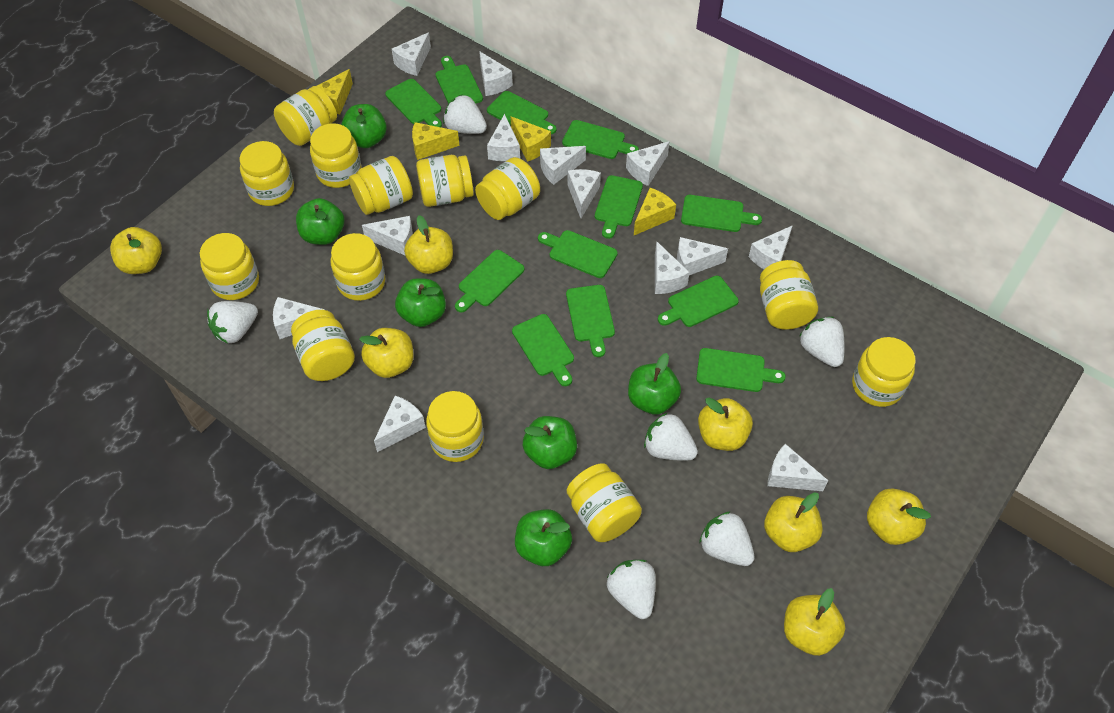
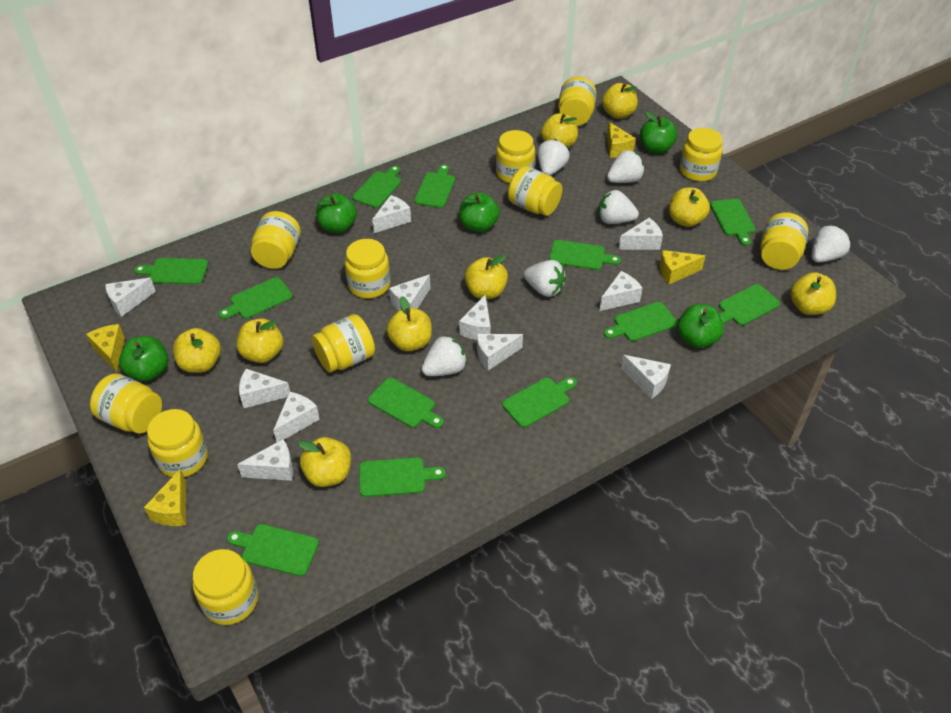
green apple: 6 -> 5
white cheese: 13 -> 11
yellow apple: 7 -> 9
yellow jar: 13 -> 11

